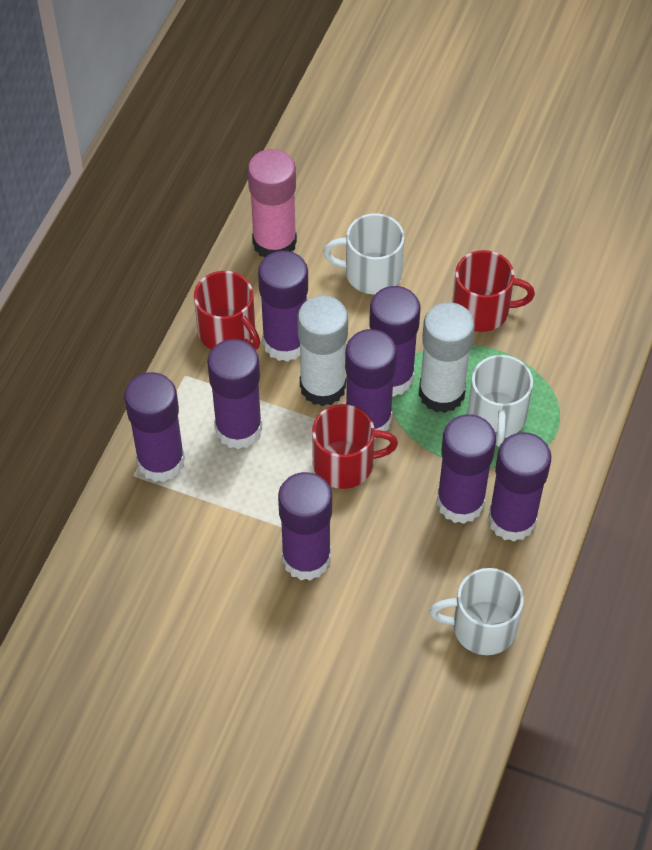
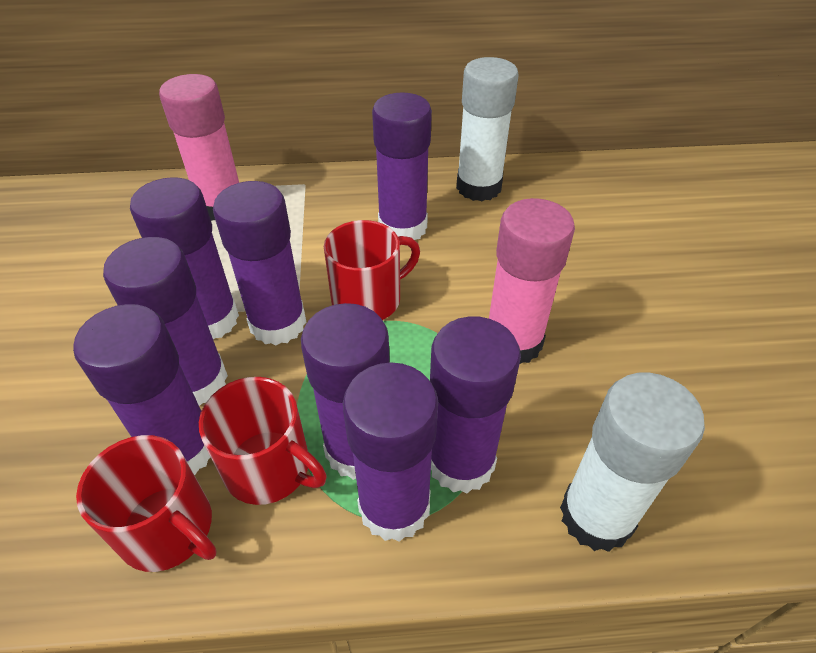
pink glue stick: 1 -> 2
white mug: 3 -> 0

